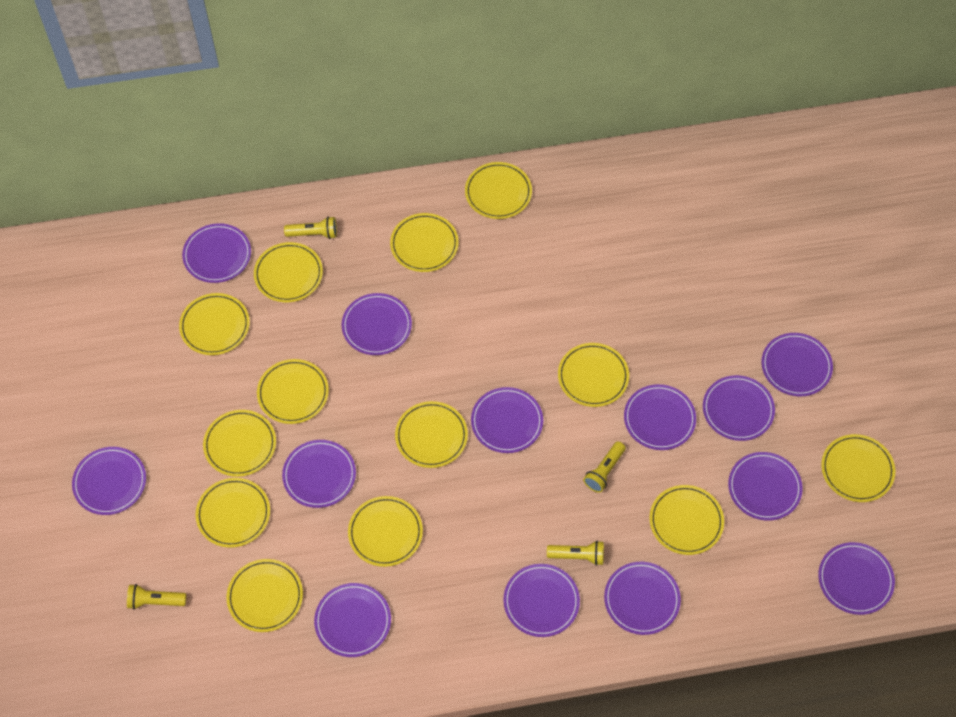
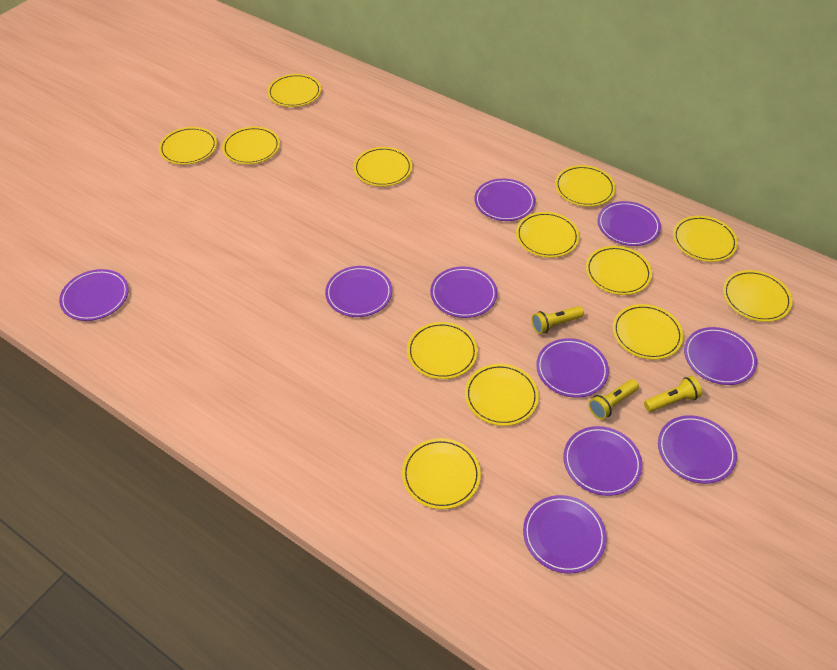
purple plate: 13 -> 10
yellow flashlight: 4 -> 3

